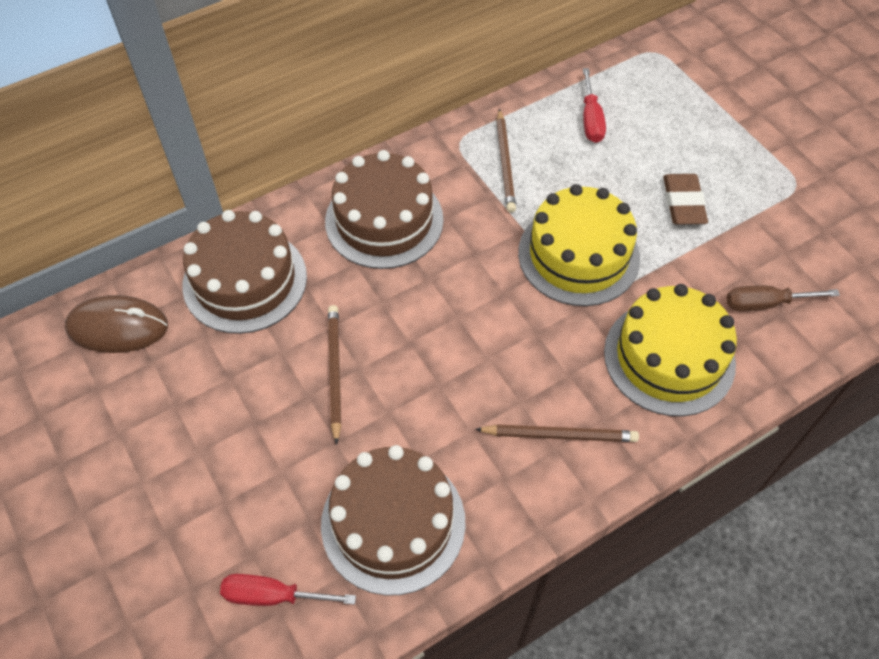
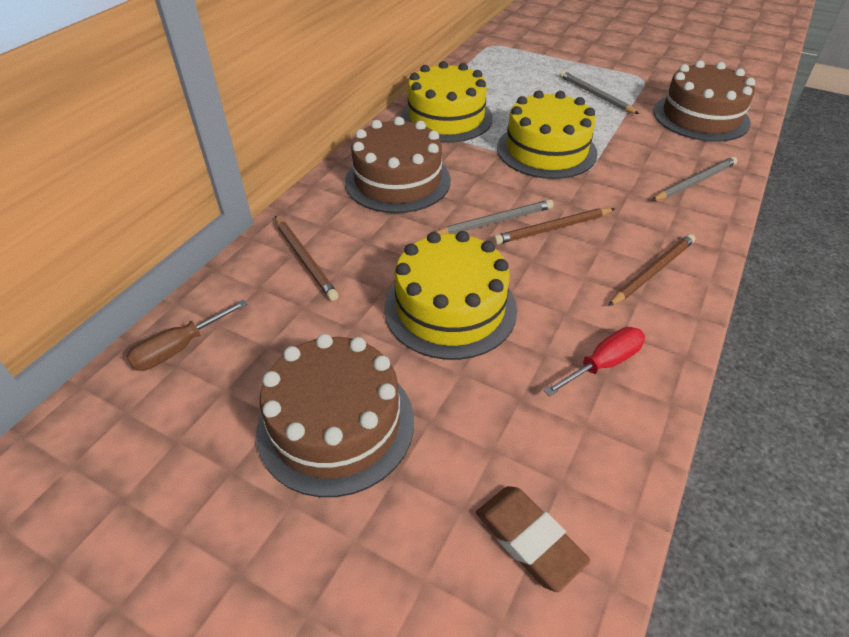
brown mouse: 1 -> 0
grey pencil: 0 -> 3
red screwdriver: 2 -> 1
yellow cake: 2 -> 3

